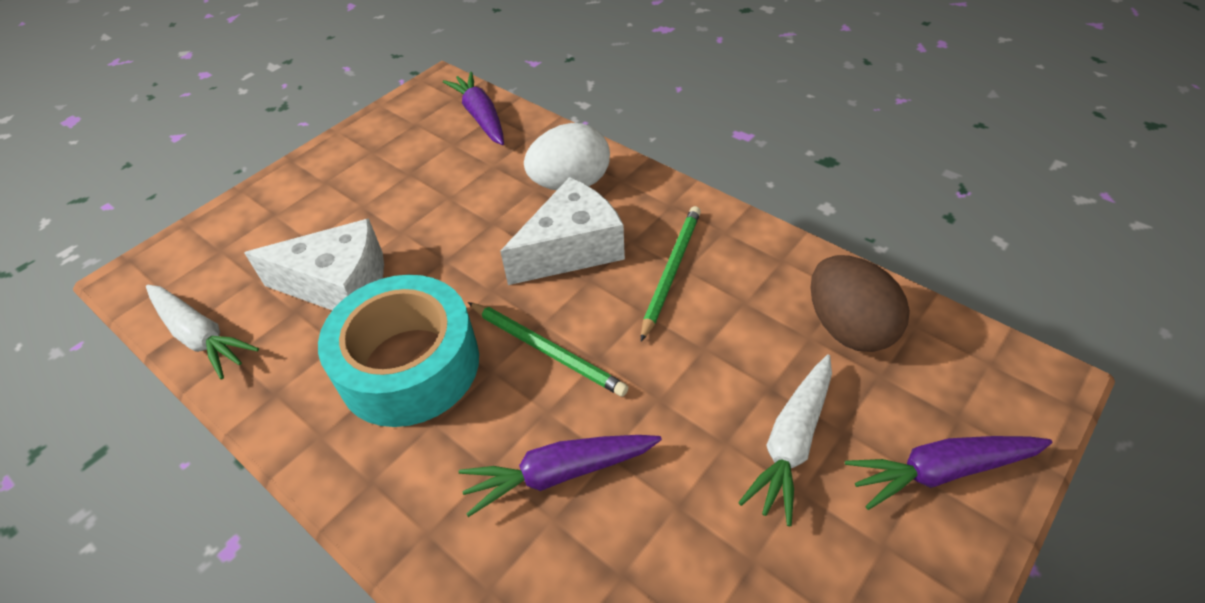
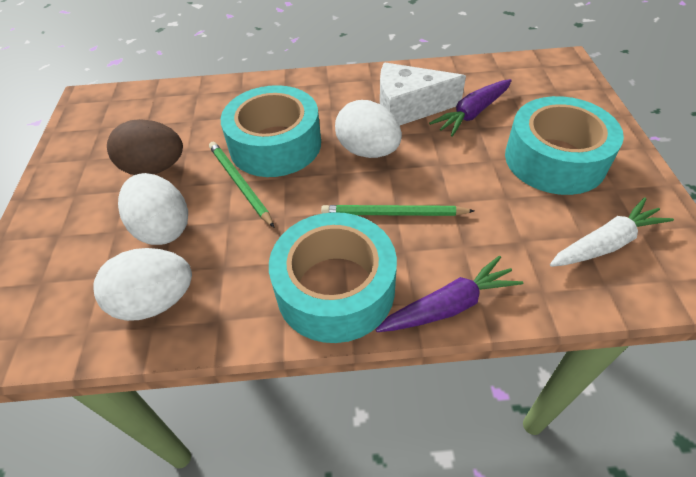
purple carrot: 3 -> 2
turquoise tape: 1 -> 3
white carrot: 2 -> 1
white cheese: 2 -> 1
white egg: 1 -> 3

